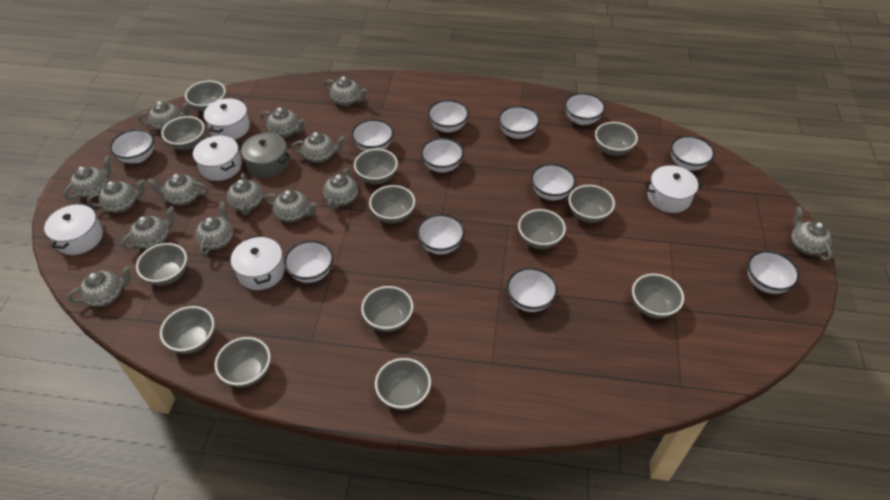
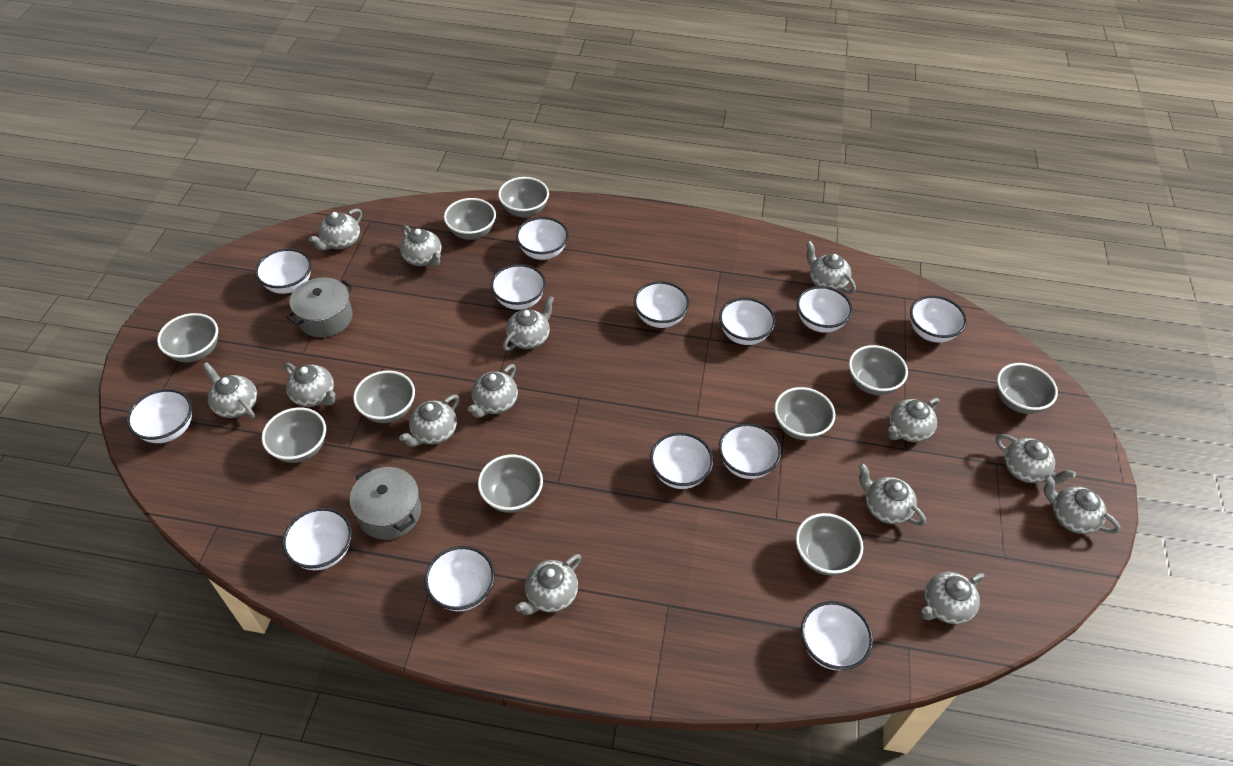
grey bowl: 13 -> 10
grey pot: 1 -> 2
white bowl: 12 -> 13
white pot: 5 -> 0

